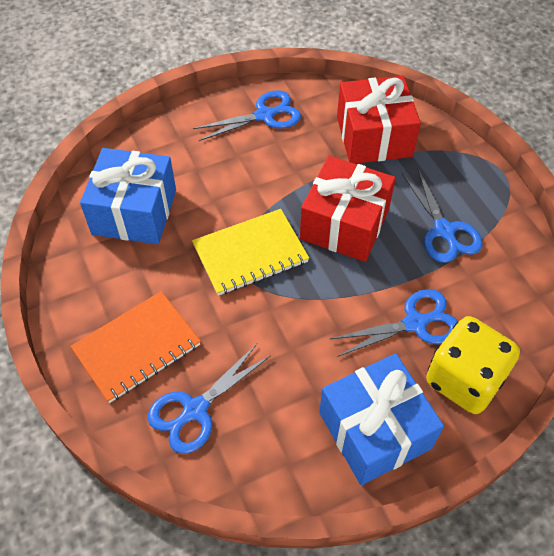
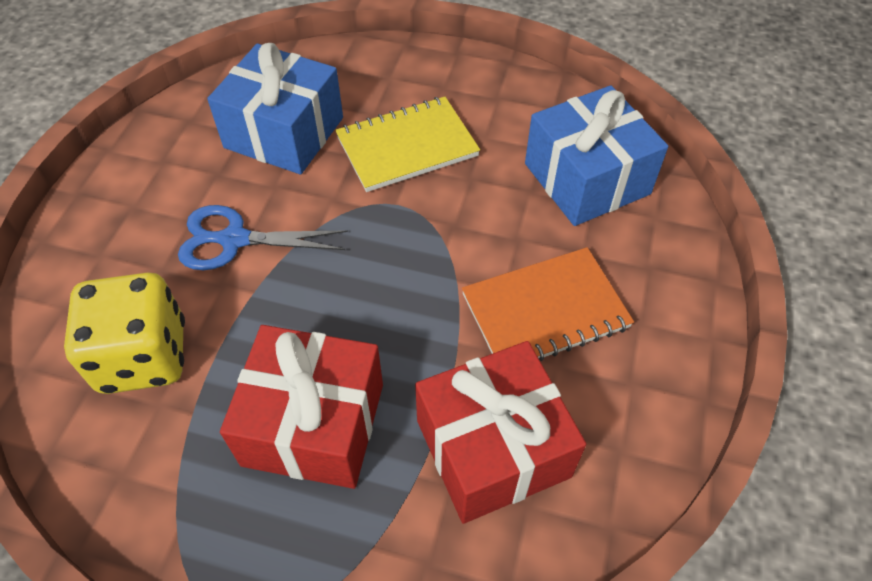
blue scissors: 4 -> 1

